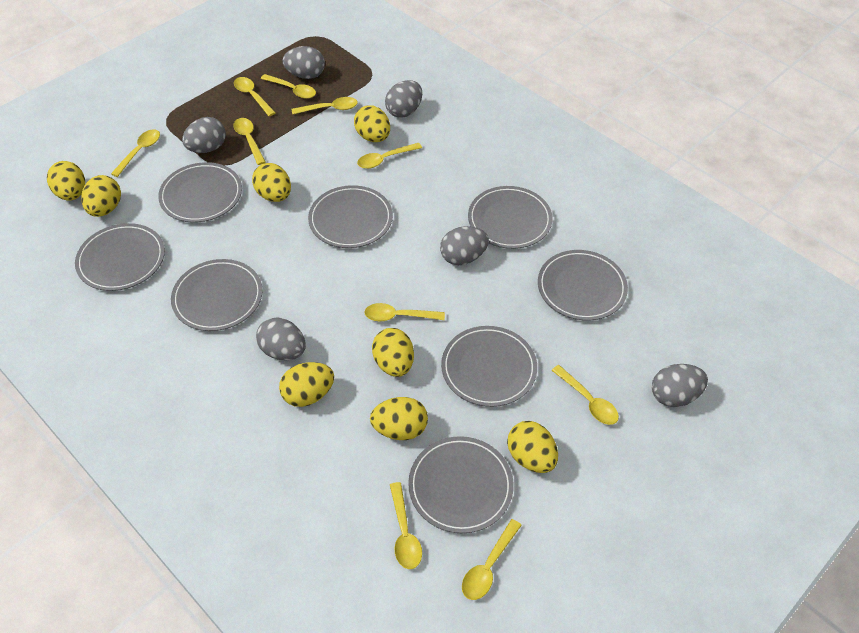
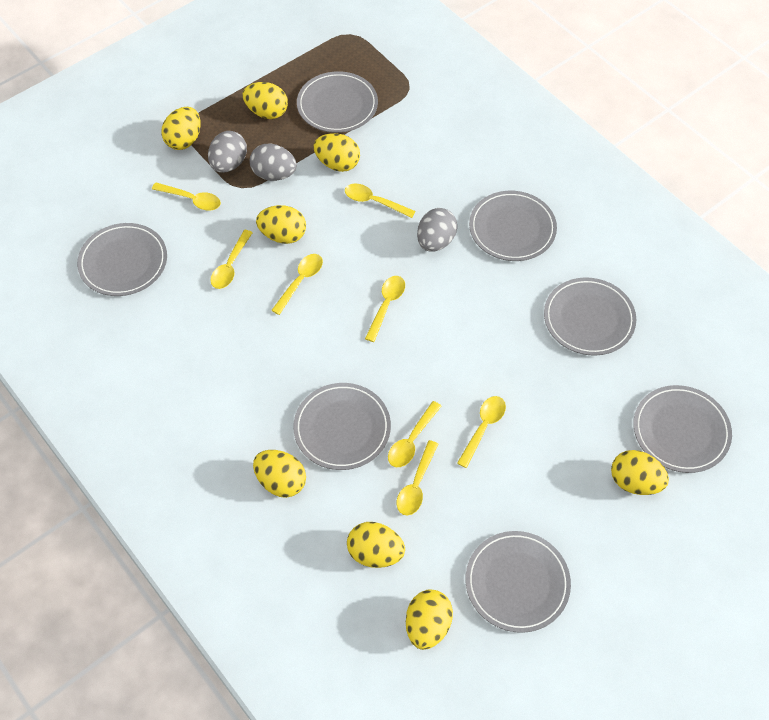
grey egg: 6 -> 3
grey plate: 8 -> 7
yellow spoon: 10 -> 8

